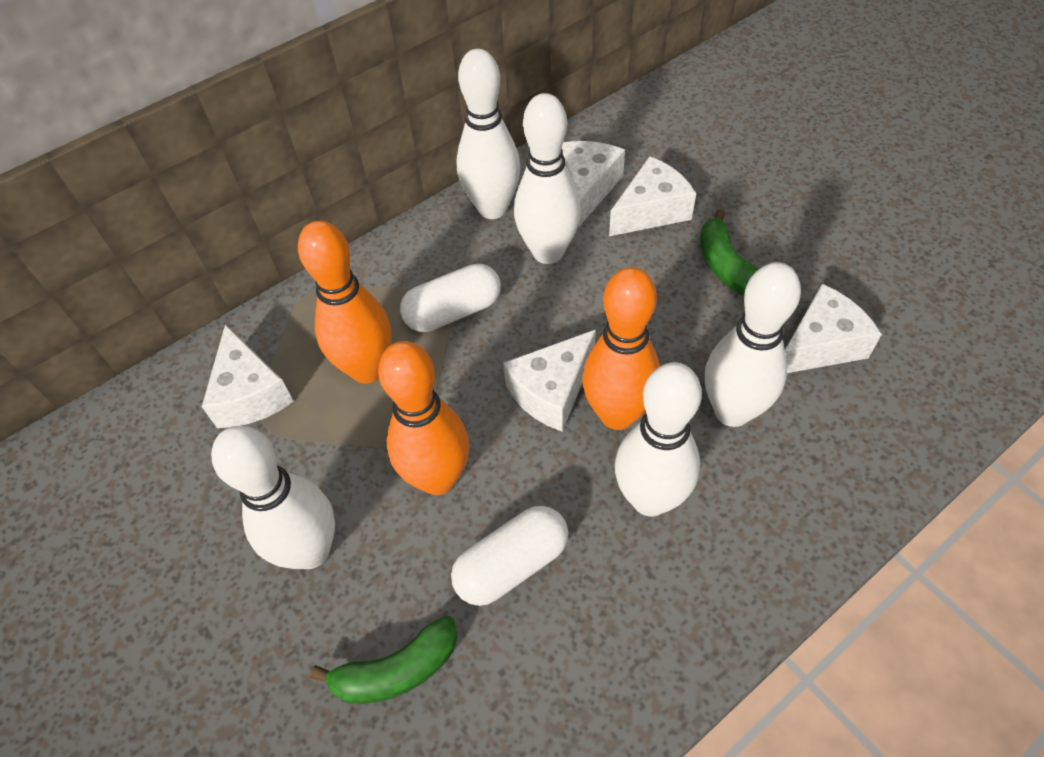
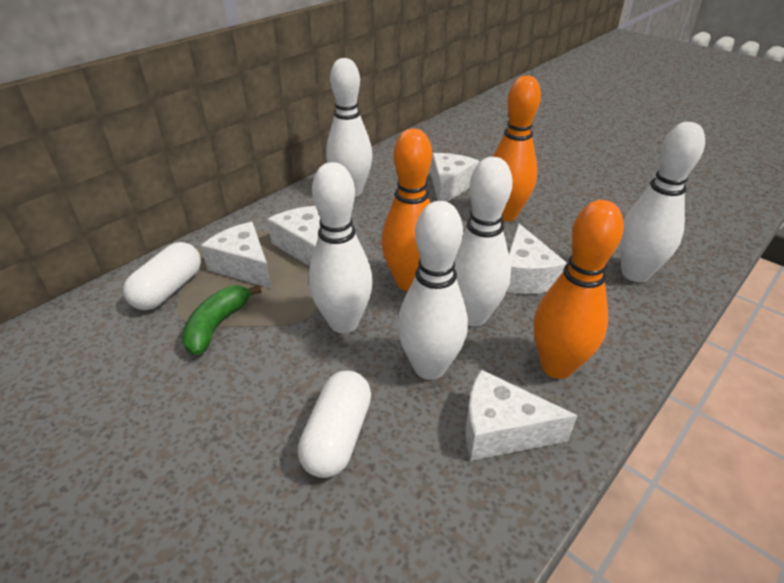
green banana: 2 -> 1

